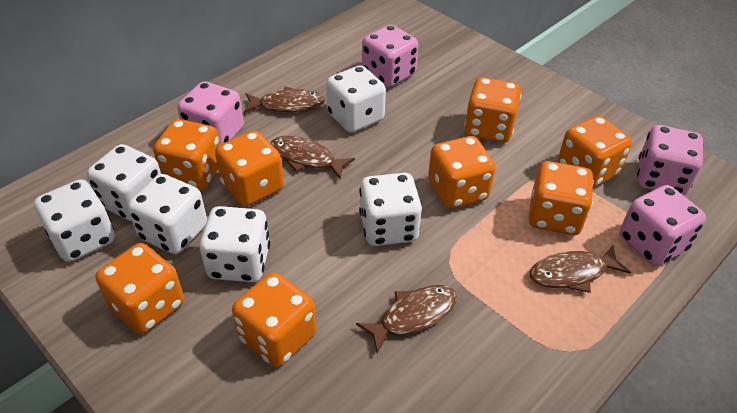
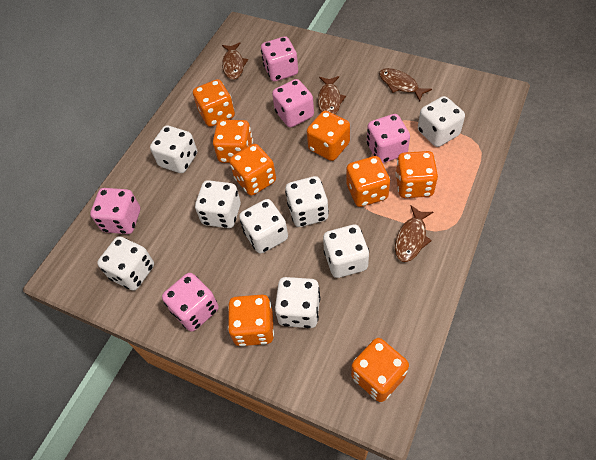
pink dice: 4 -> 5
white dice: 6 -> 8

